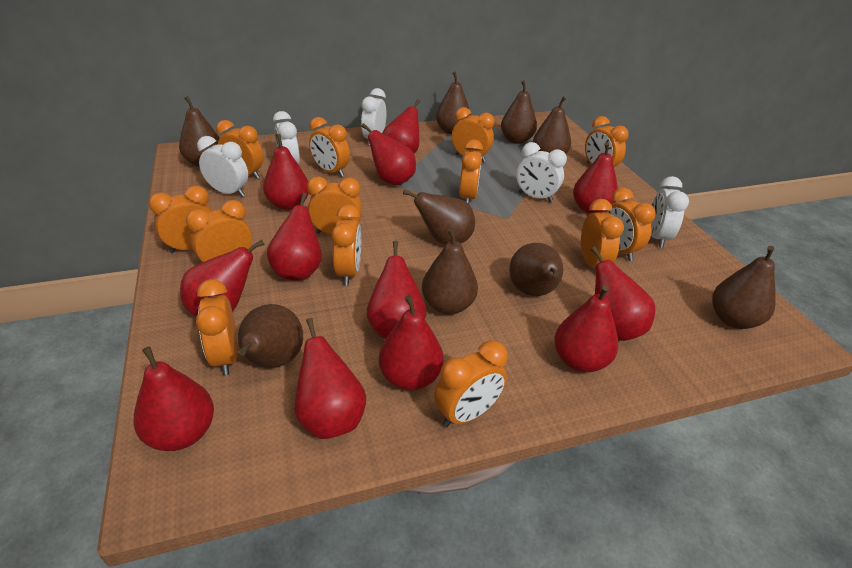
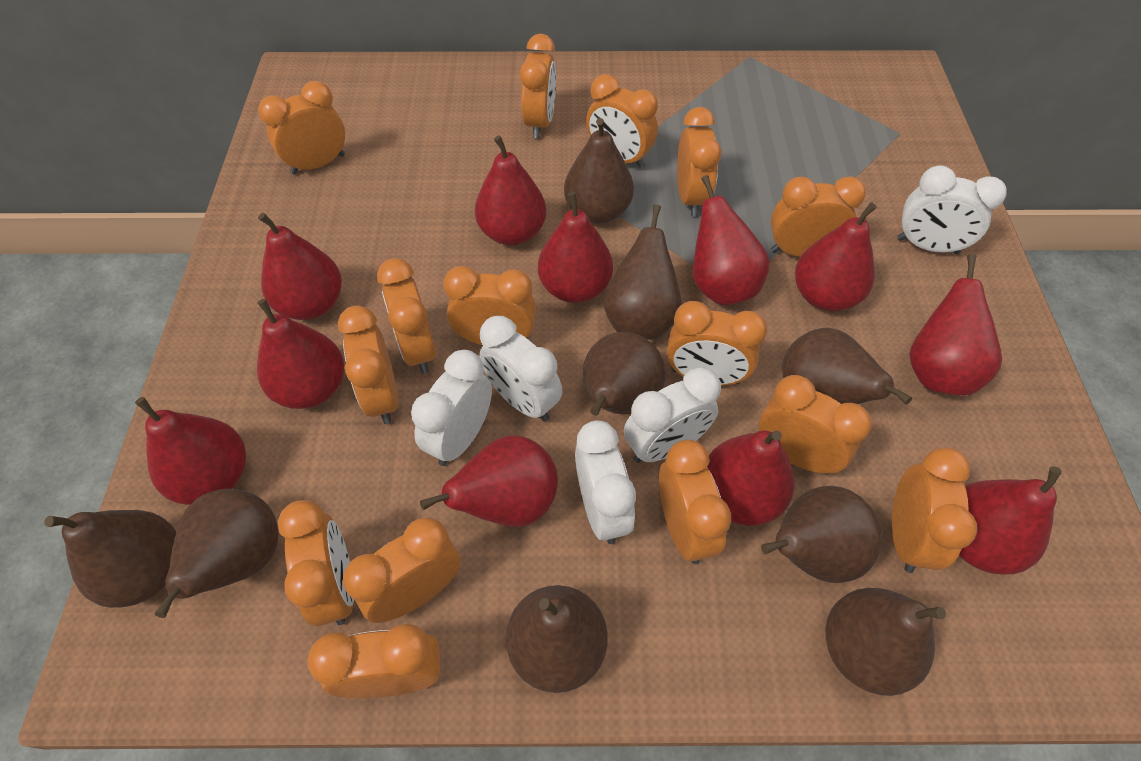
orange clock: 13 -> 15
red pear: 12 -> 11

